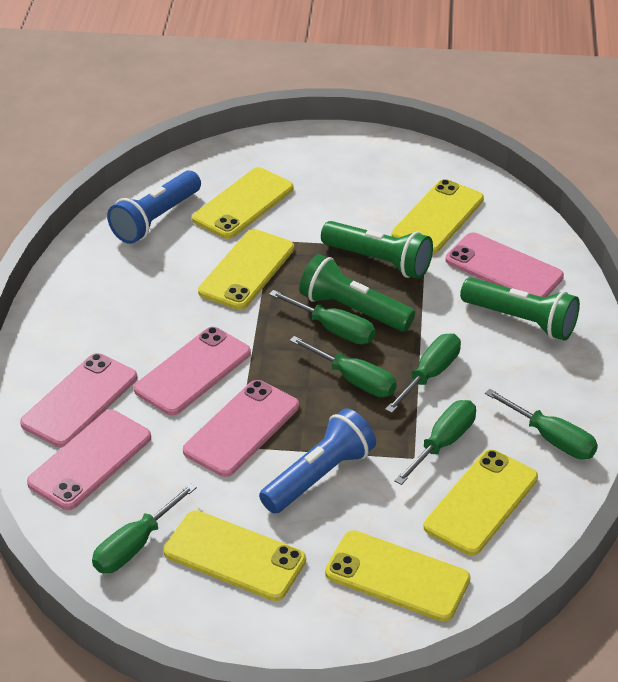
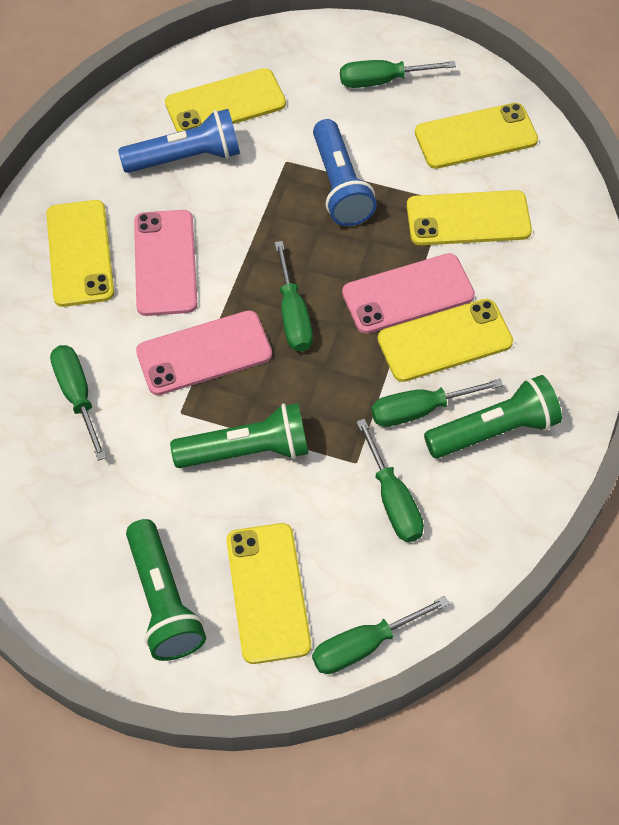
pink phone: 5 -> 3

